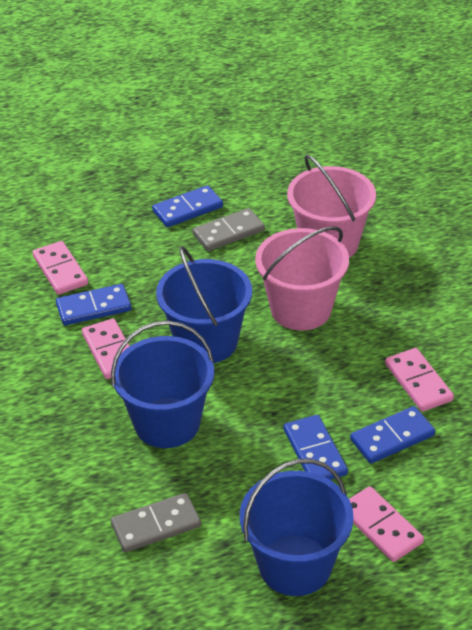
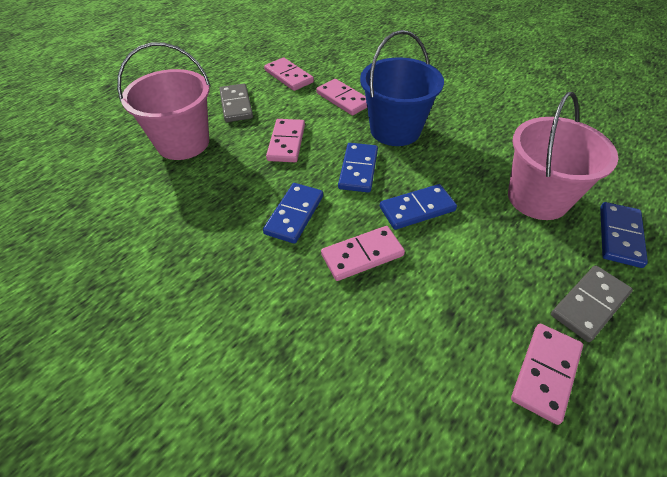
blue bucket: 3 -> 1
pink domino: 4 -> 5

